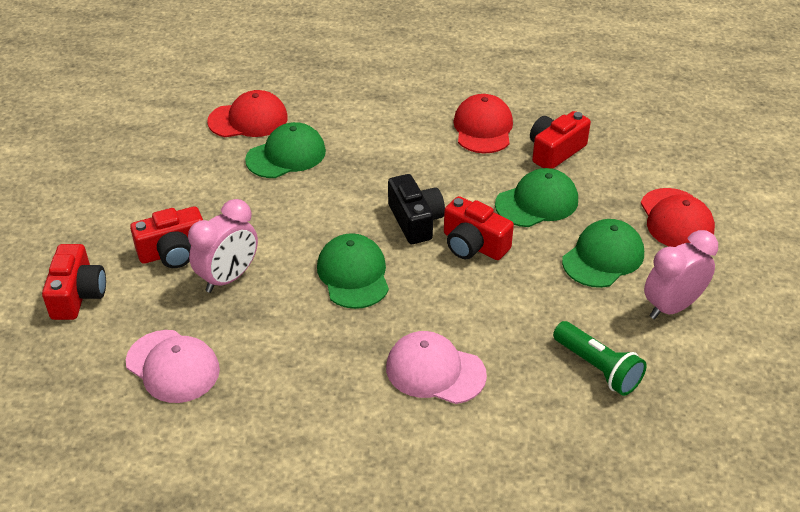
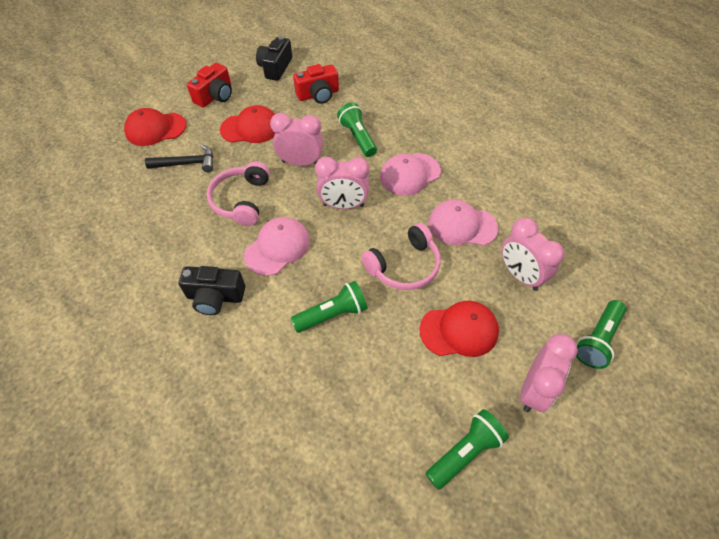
black camera: 1 -> 2
black hammer: 0 -> 1
green cap: 4 -> 0
green flashlight: 1 -> 4
pink cap: 2 -> 3
pink clock: 2 -> 4
pink headphones: 0 -> 2
red camera: 4 -> 2

